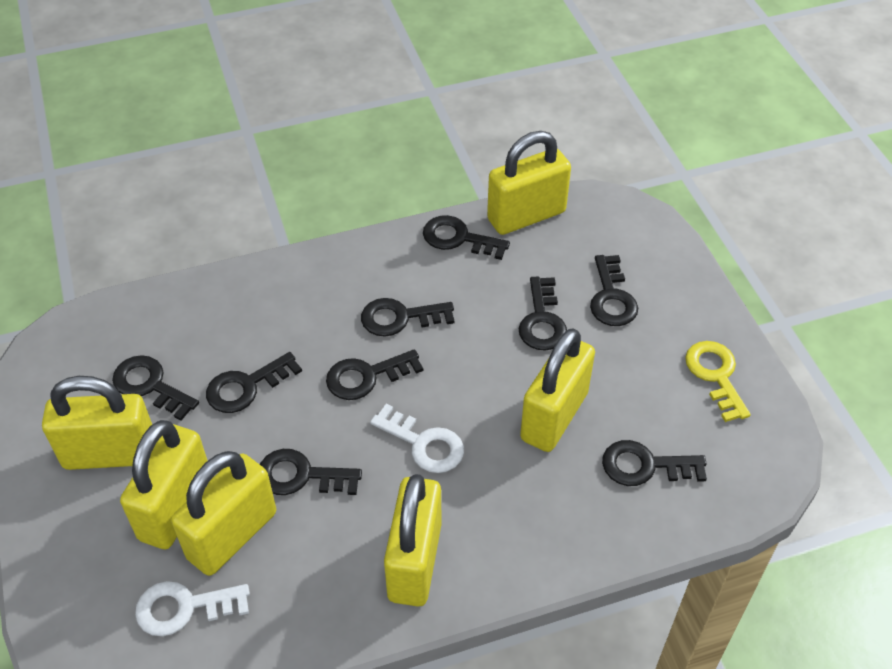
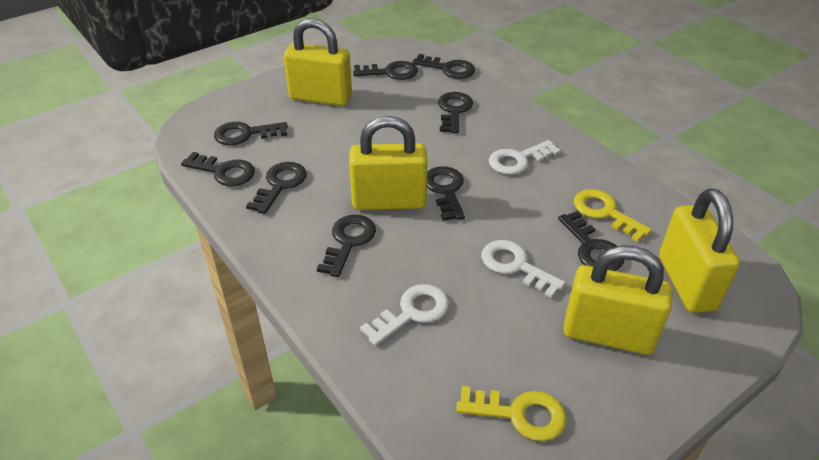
white key: 2 -> 3
yellow key: 1 -> 2
yellow padlock: 6 -> 4

